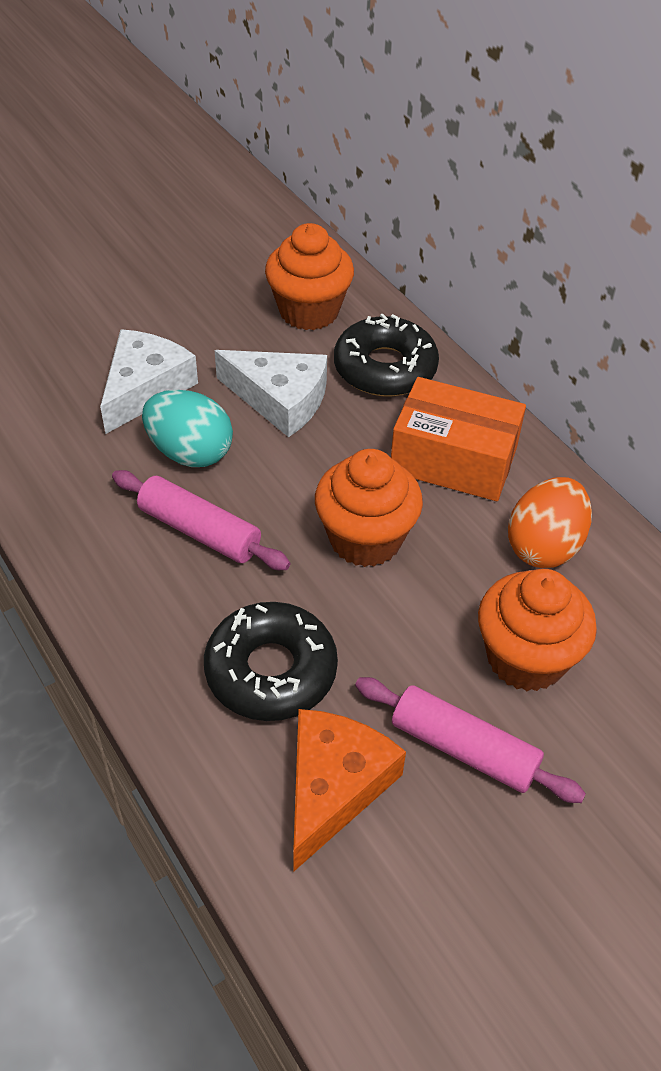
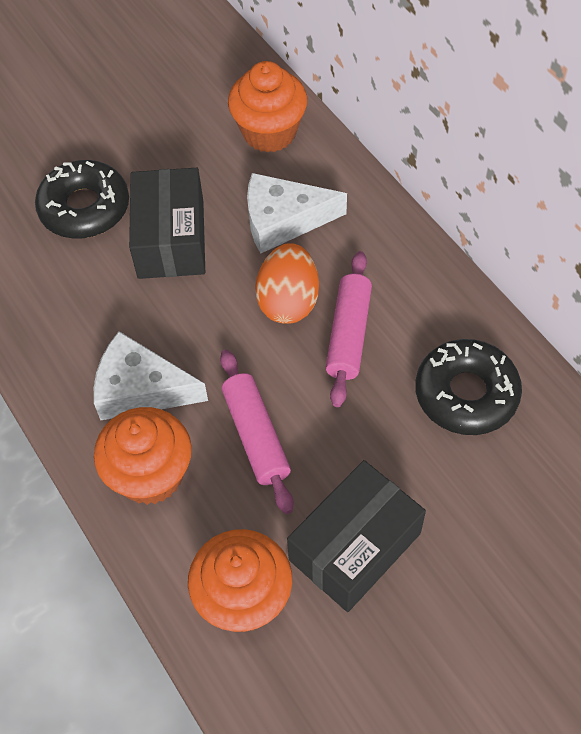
black box: 0 -> 2
orange box: 1 -> 0
orange cheese: 1 -> 0
turquoise egg: 1 -> 0

